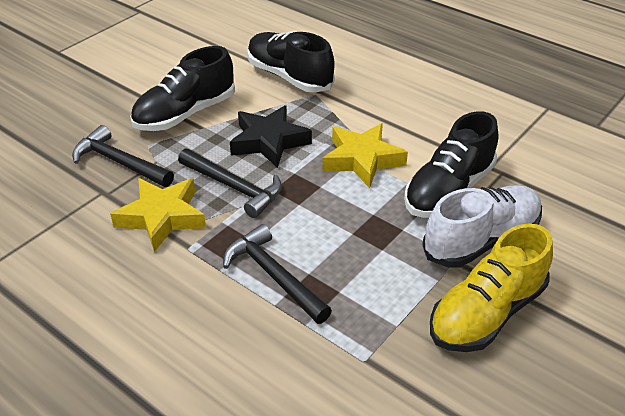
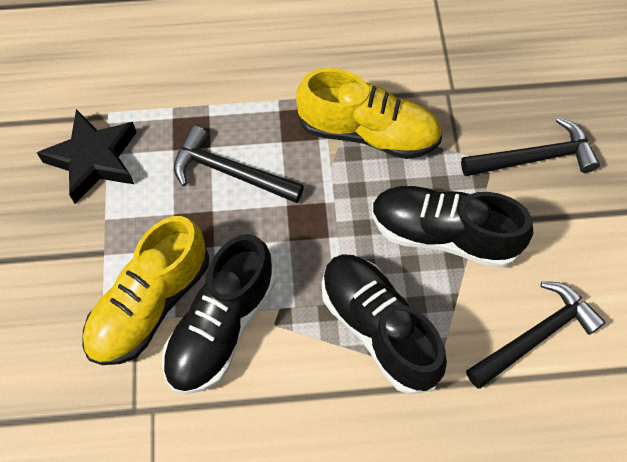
white shoe: 1 -> 0
yellow shoe: 1 -> 2
yellow star: 2 -> 0

